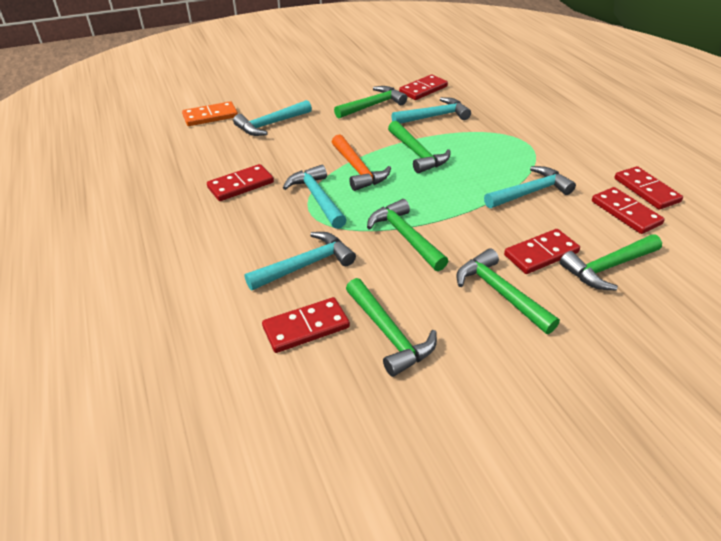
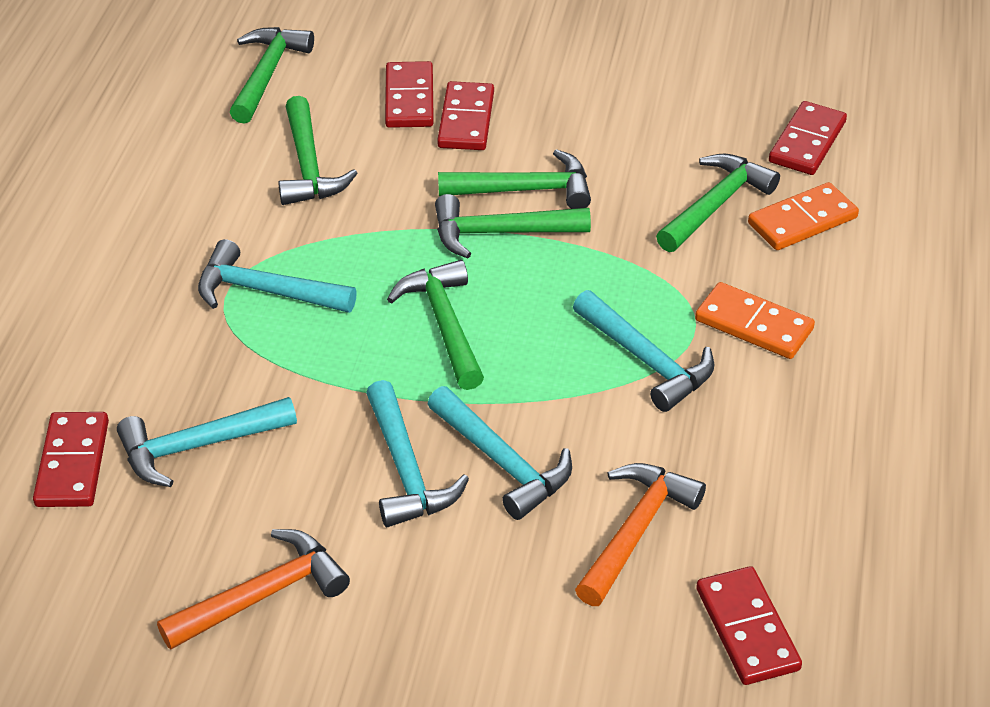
orange domino: 1 -> 2
orange hammer: 1 -> 2
red domino: 6 -> 5

